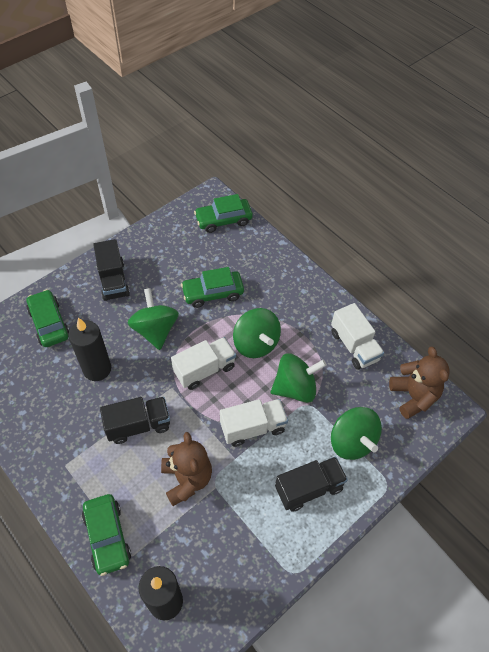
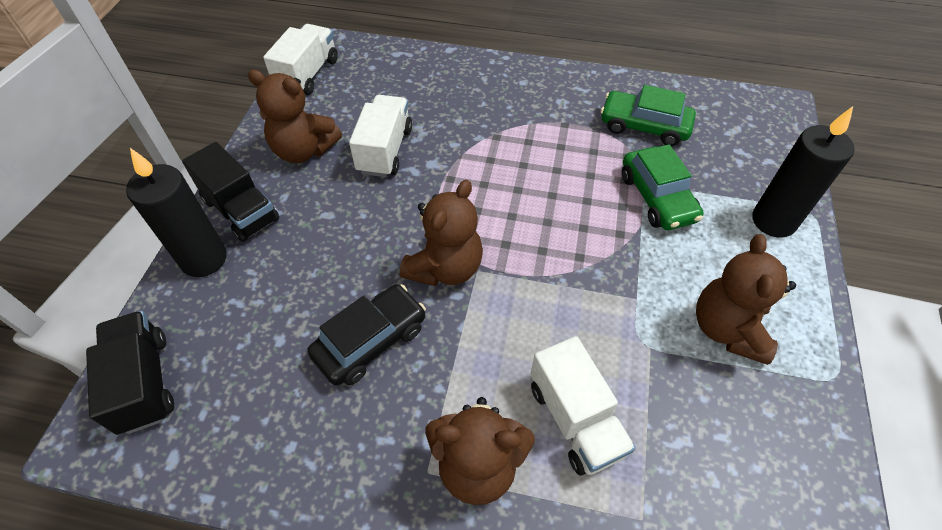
black car: 0 -> 1
black truck: 3 -> 2
brown teddy bear: 2 -> 4
green car: 4 -> 2
green spinning top: 4 -> 0

